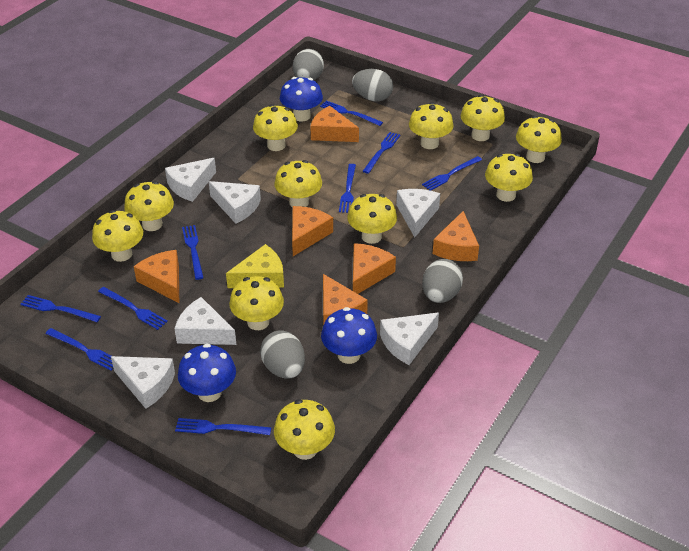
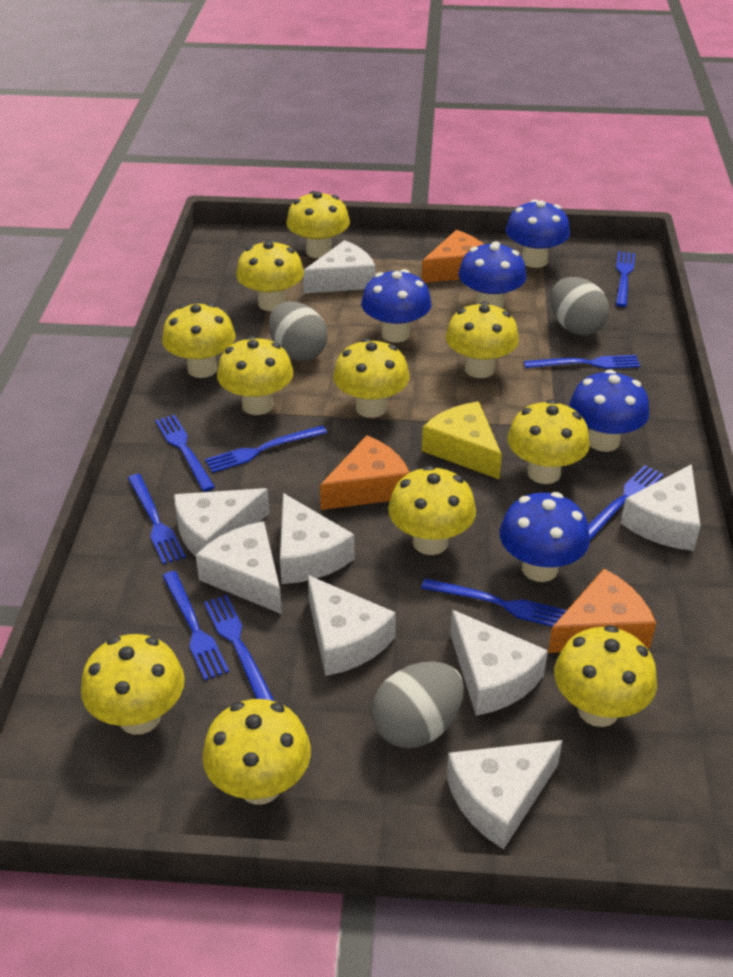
blue mushroom: 3 -> 5
grey egg: 4 -> 3
orange cheese: 6 -> 3
white cheese: 6 -> 8

